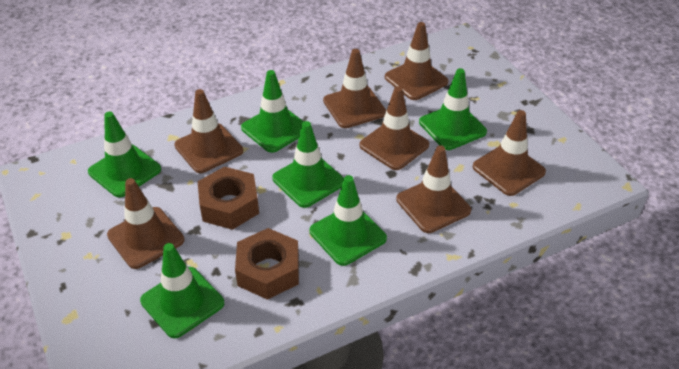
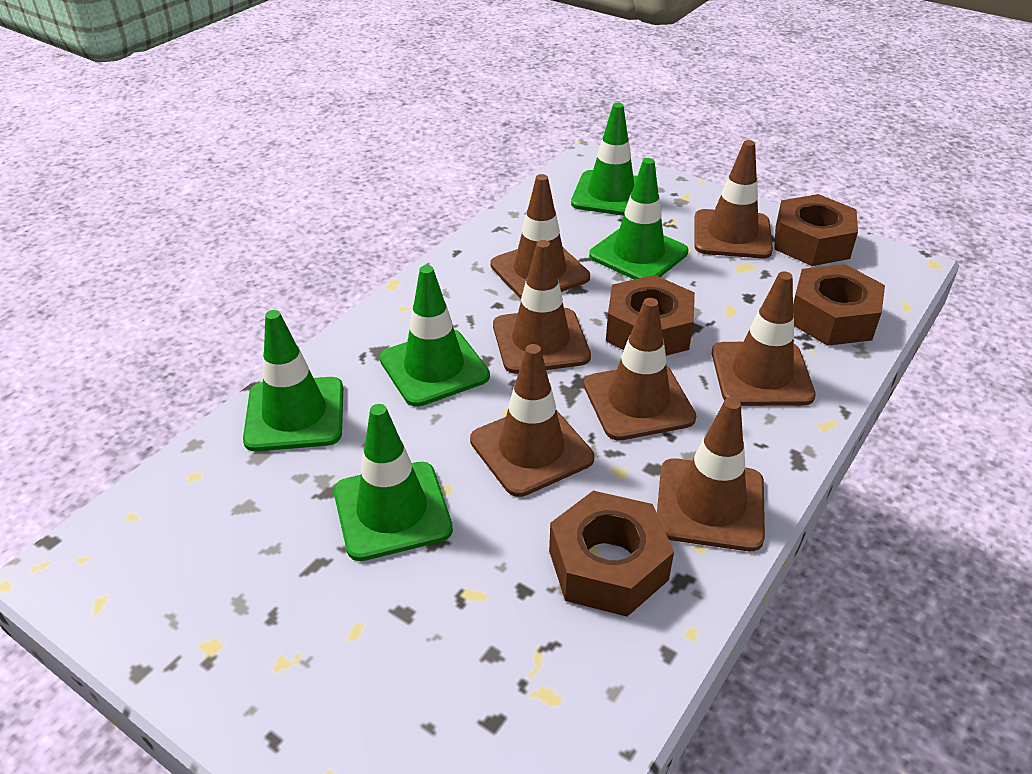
brown nut: 2 -> 4
green traffic cone: 6 -> 5

